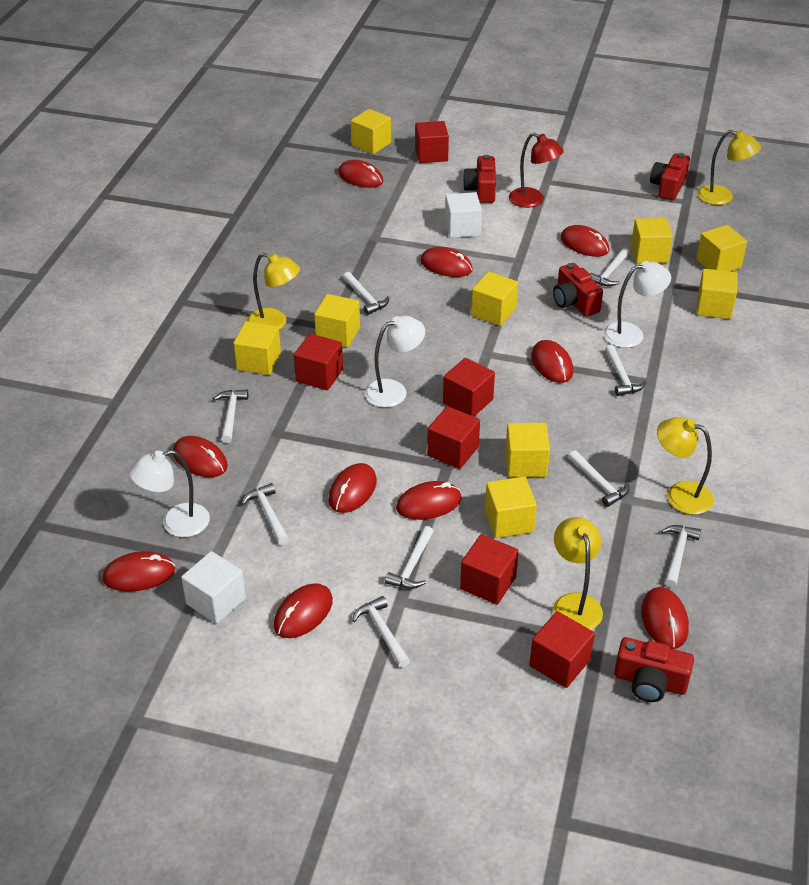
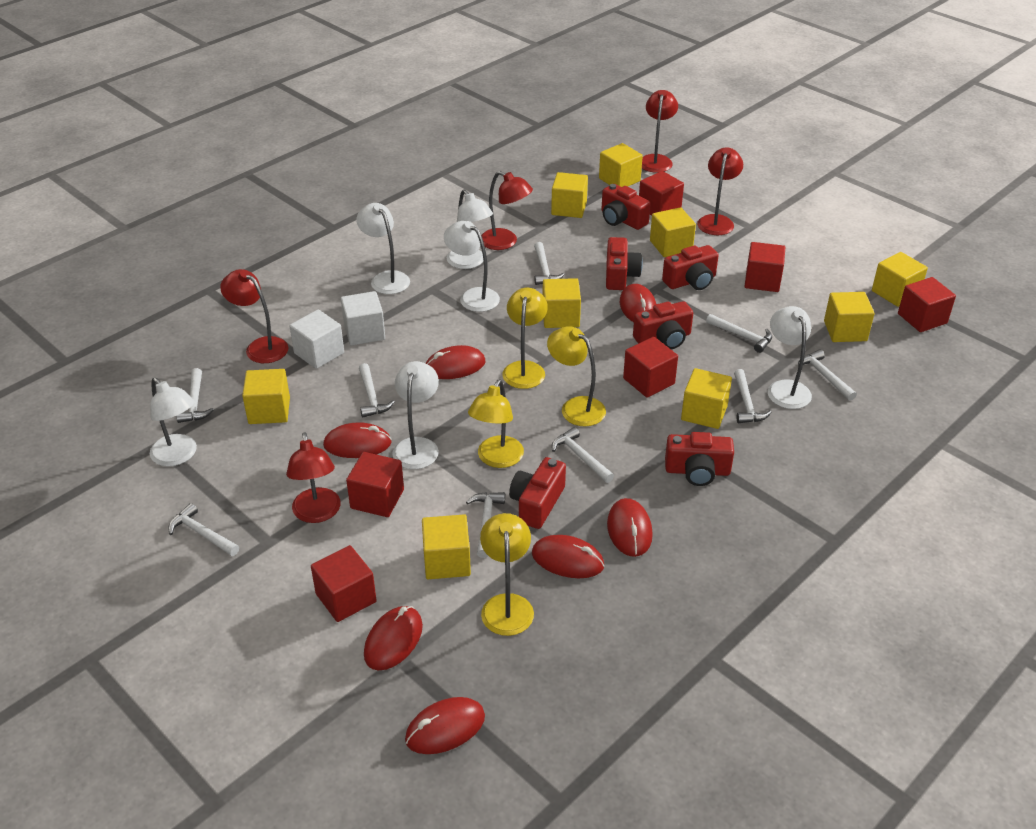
red camera: 4 -> 6
red lamp: 1 -> 5
red mouse: 10 -> 7
white lamp: 3 -> 6

